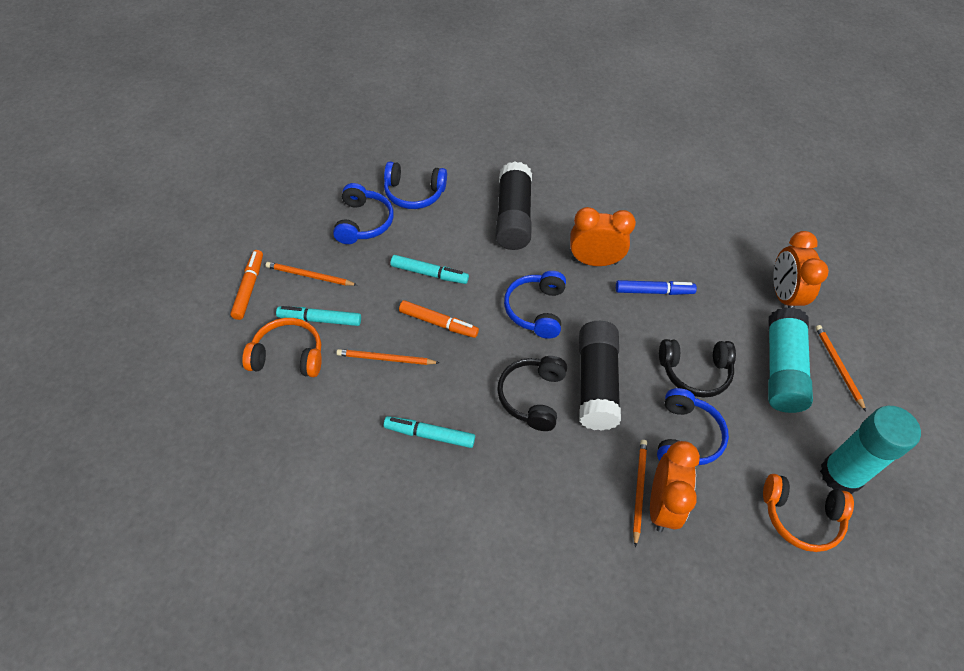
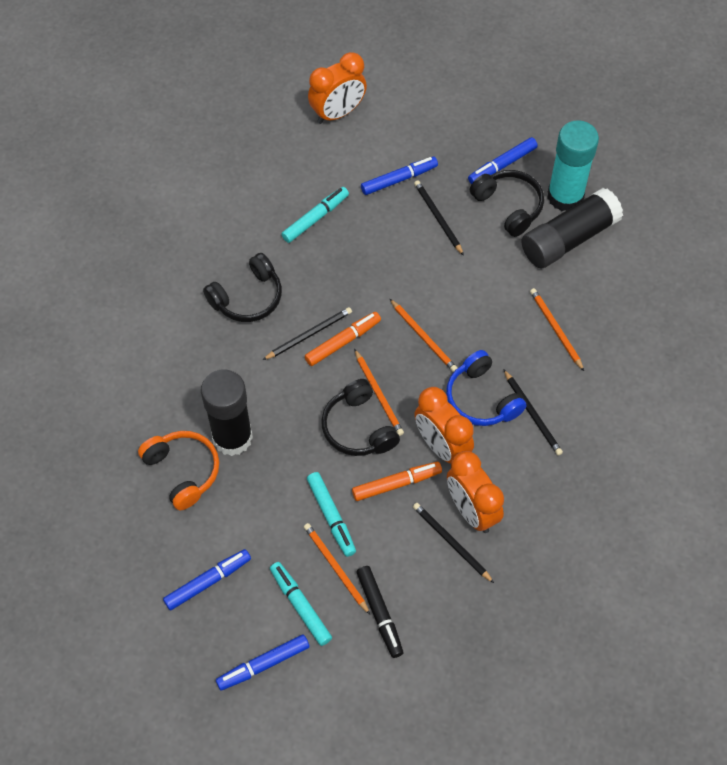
black headphones: 2 -> 3
black marker: 0 -> 1
black pencil: 0 -> 4
blue headphones: 4 -> 1
blue marker: 1 -> 4
orange headphones: 2 -> 1
turquoise glue stick: 2 -> 1

